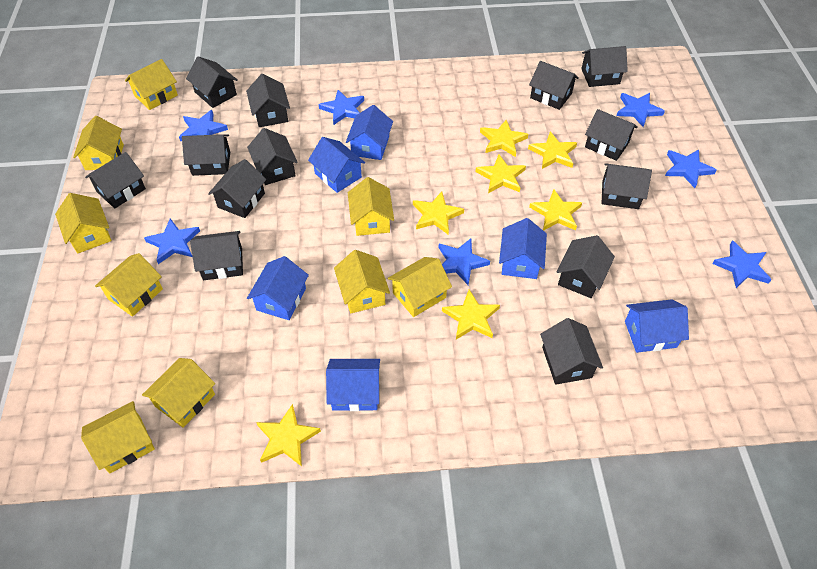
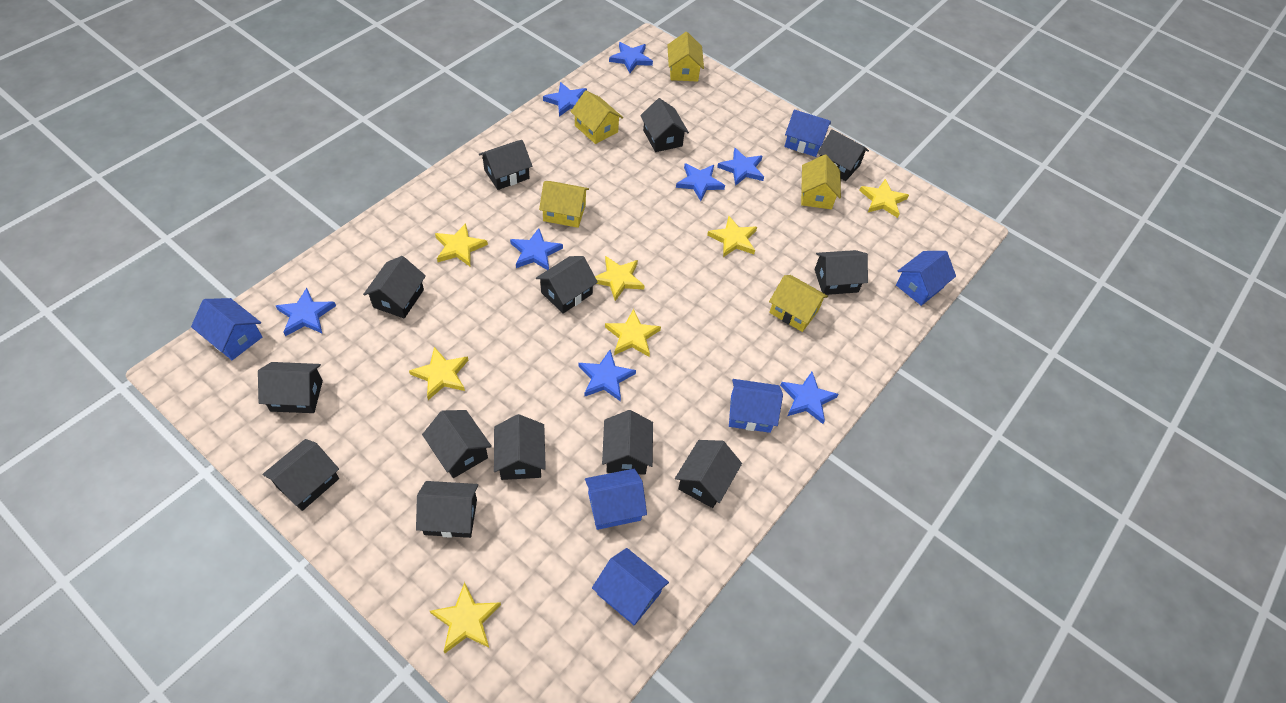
blue star: 7 -> 8
yellow house: 9 -> 5

